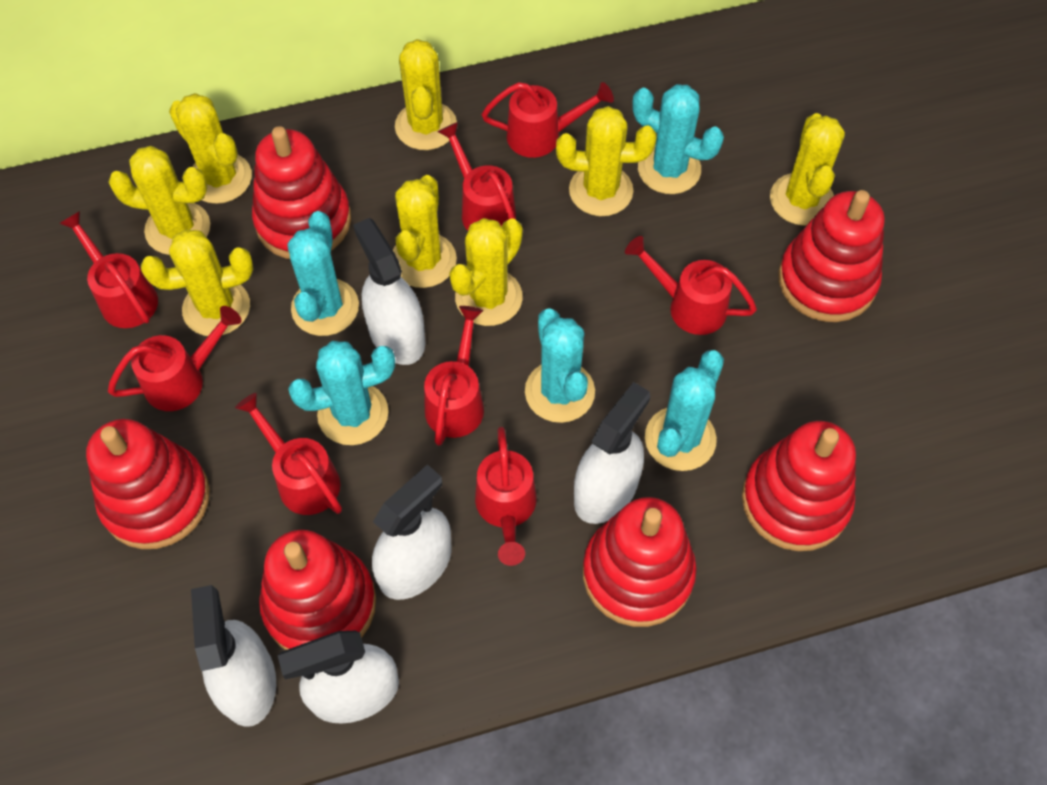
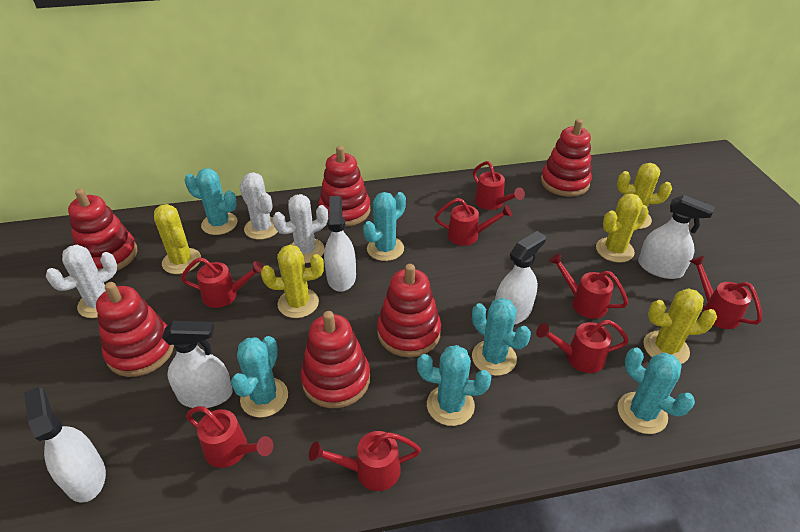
turquoise cactus: 5 -> 6
white cactus: 0 -> 3
yellow cactus: 8 -> 5

